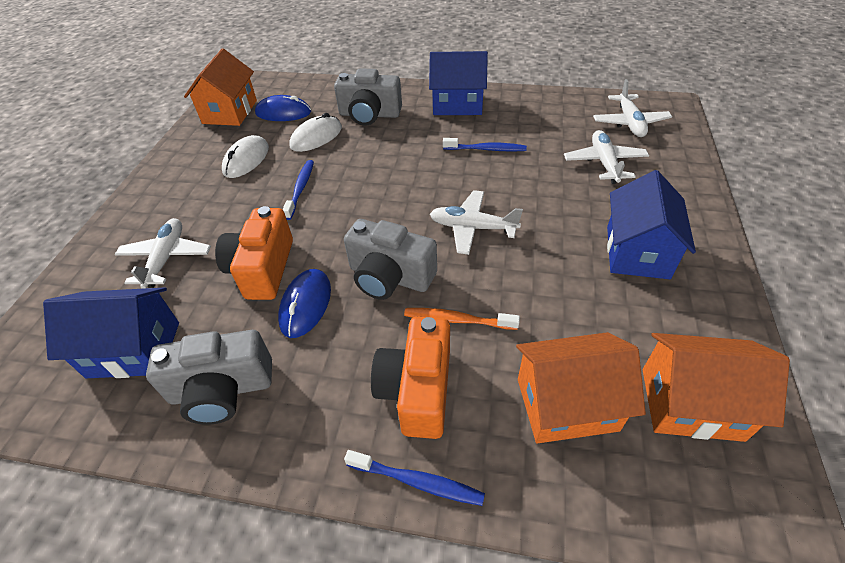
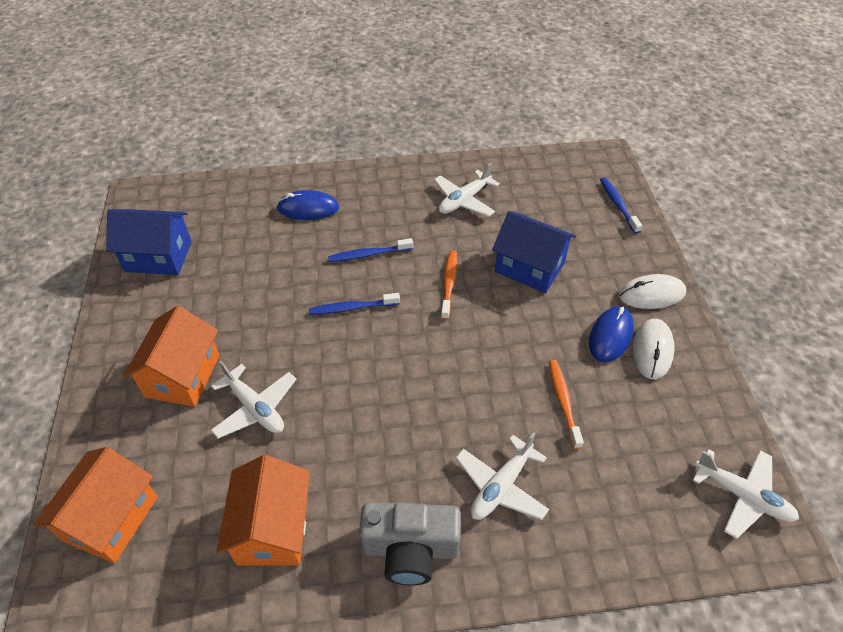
blue house: 3 -> 2
grey camera: 3 -> 1
orange camera: 2 -> 0
orange toothbrush: 1 -> 2

